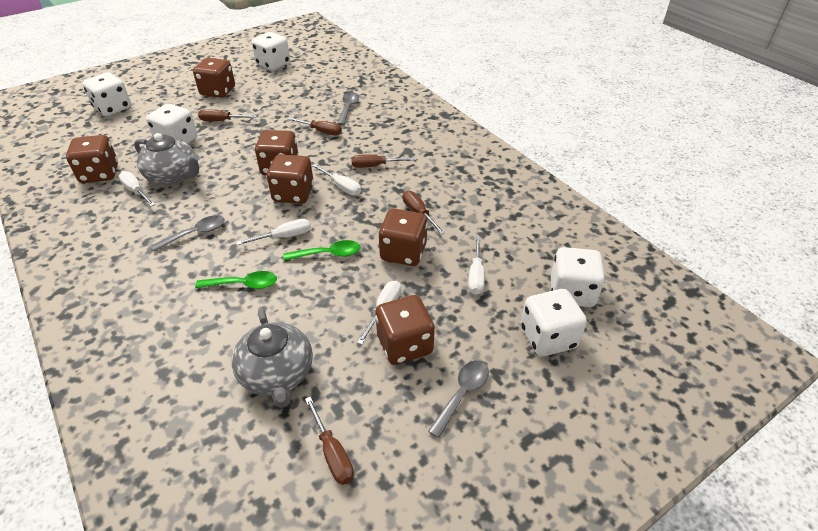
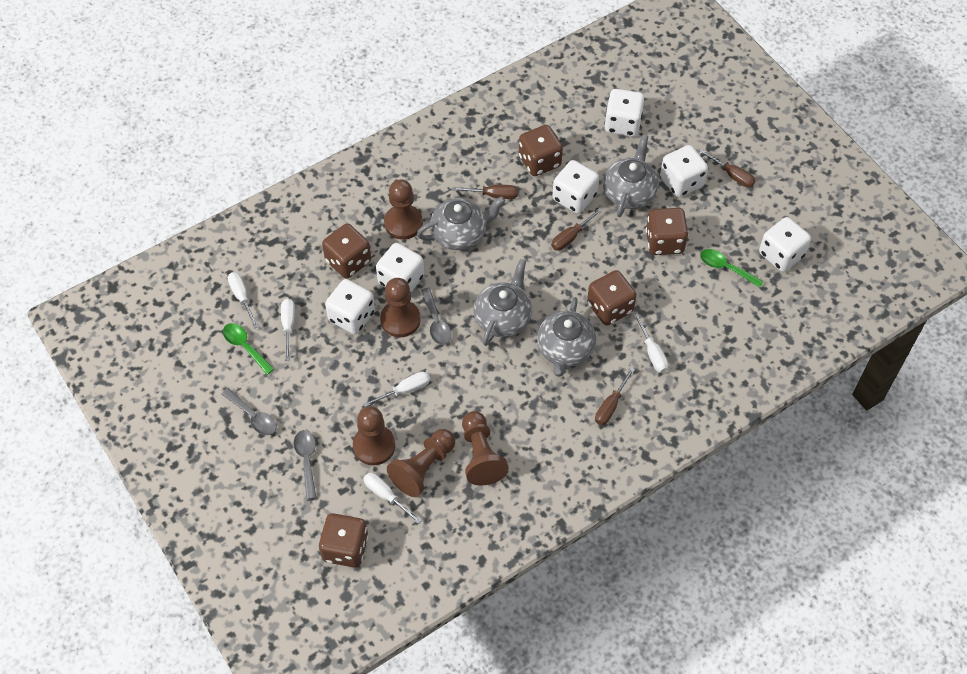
brown dice: 6 -> 5
brown pawn: 0 -> 5
brown screwdriver: 5 -> 4
grey teapot: 2 -> 4
white dice: 5 -> 6

